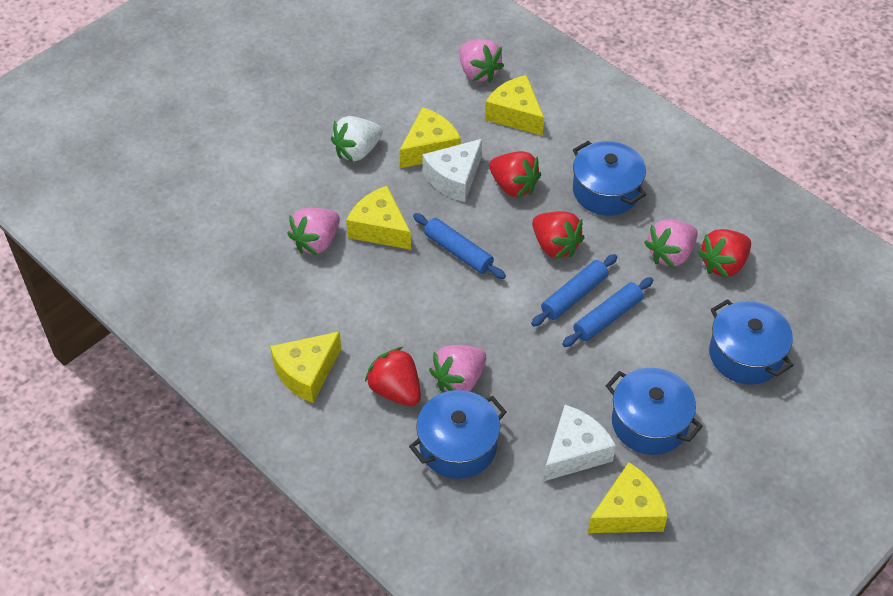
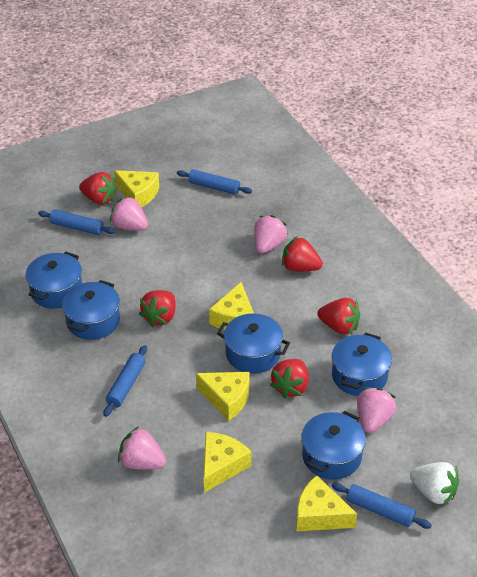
blue pot: 4 -> 5
blue rolling pin: 3 -> 4
red strawberry: 4 -> 5
white cheese: 2 -> 0

